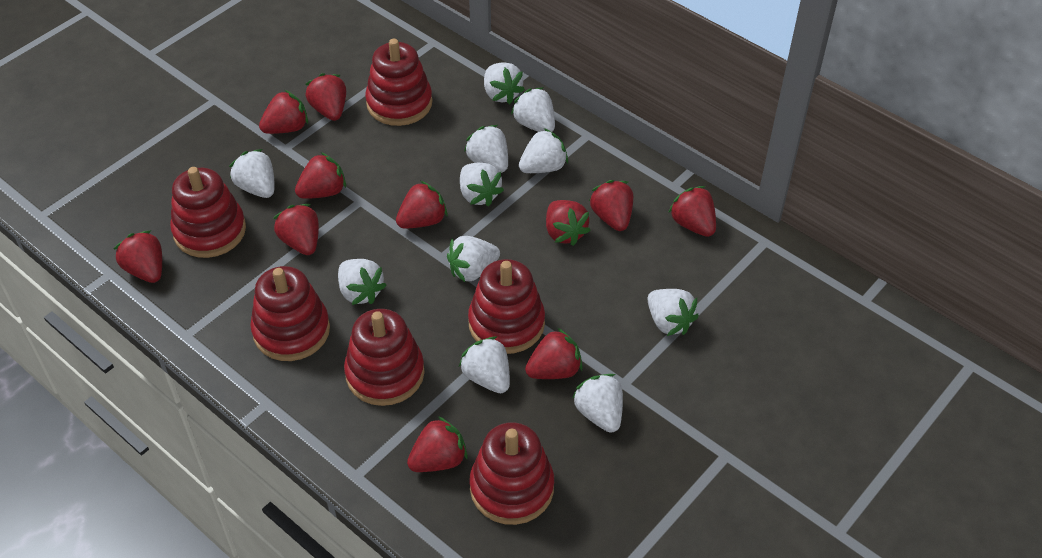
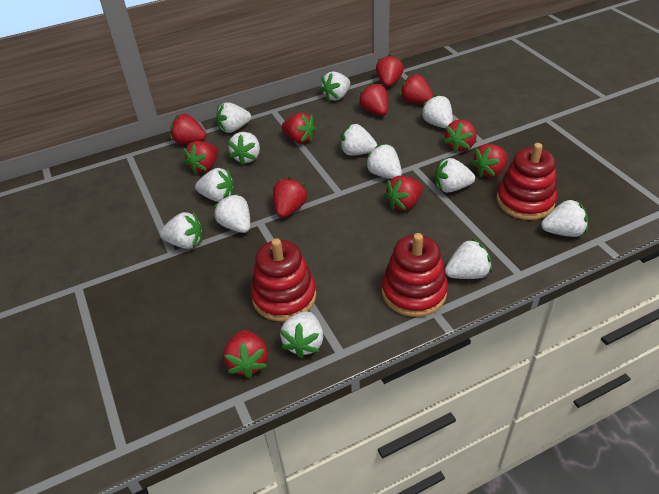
red stacking toy: 6 -> 3
white strawberry: 11 -> 13

